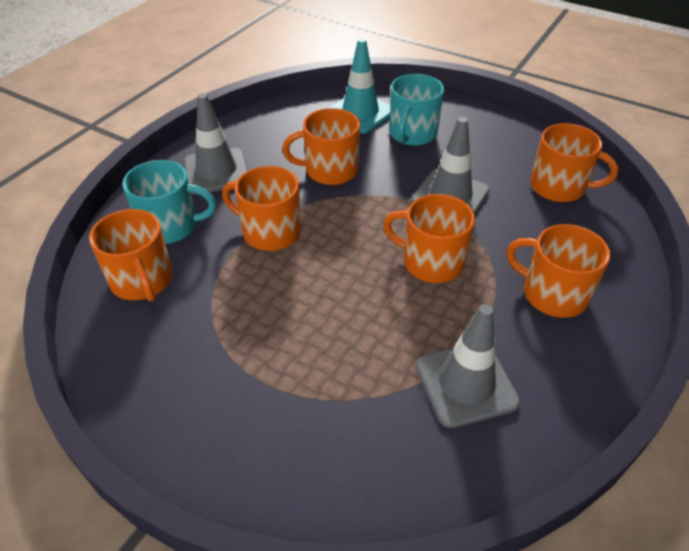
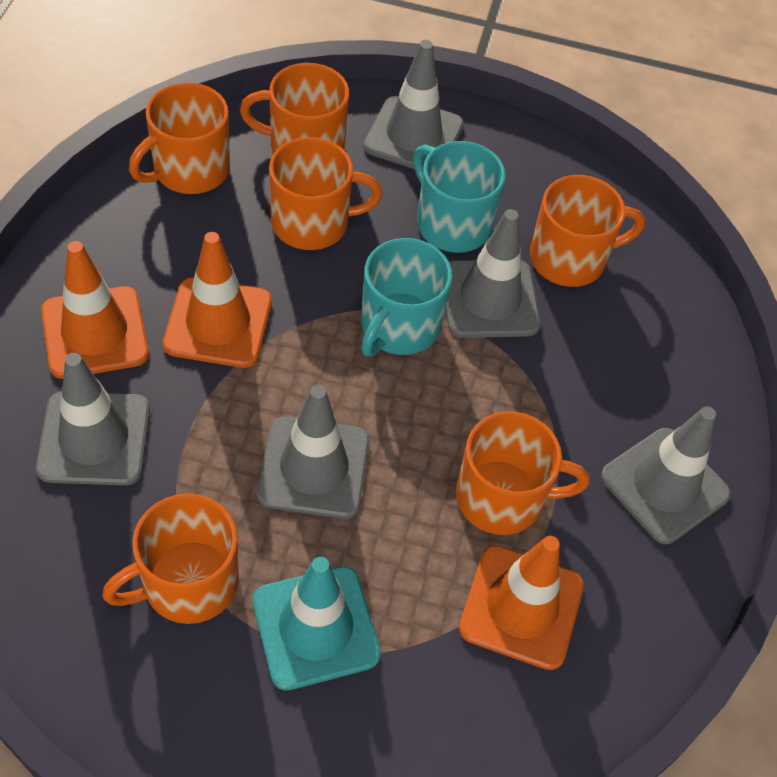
grey traffic cone: 3 -> 5
orange traffic cone: 0 -> 3

